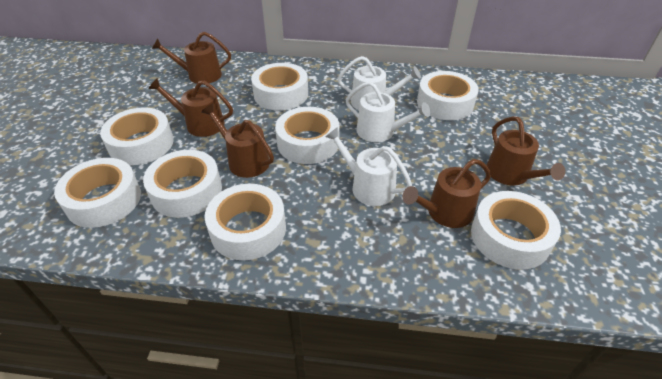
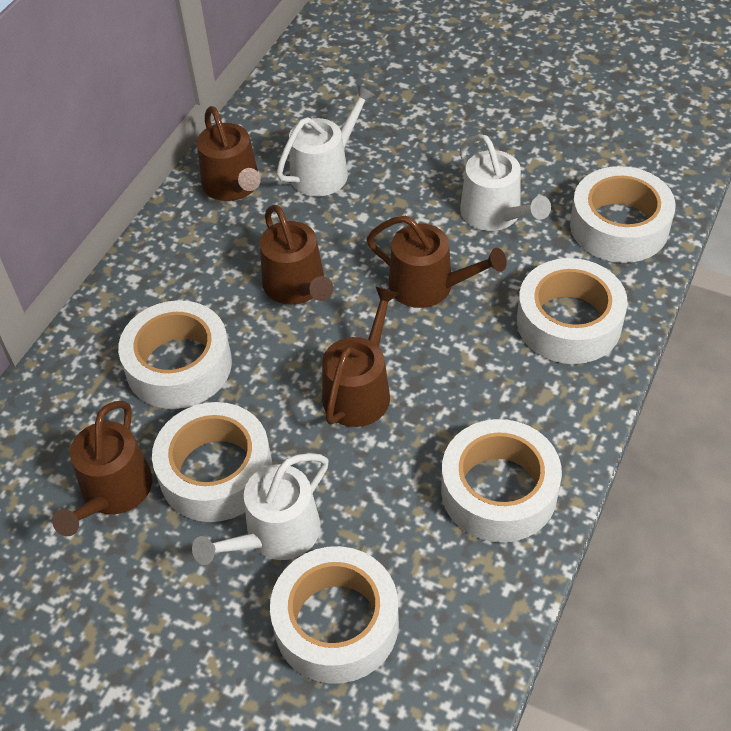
white tape: 8 -> 6

